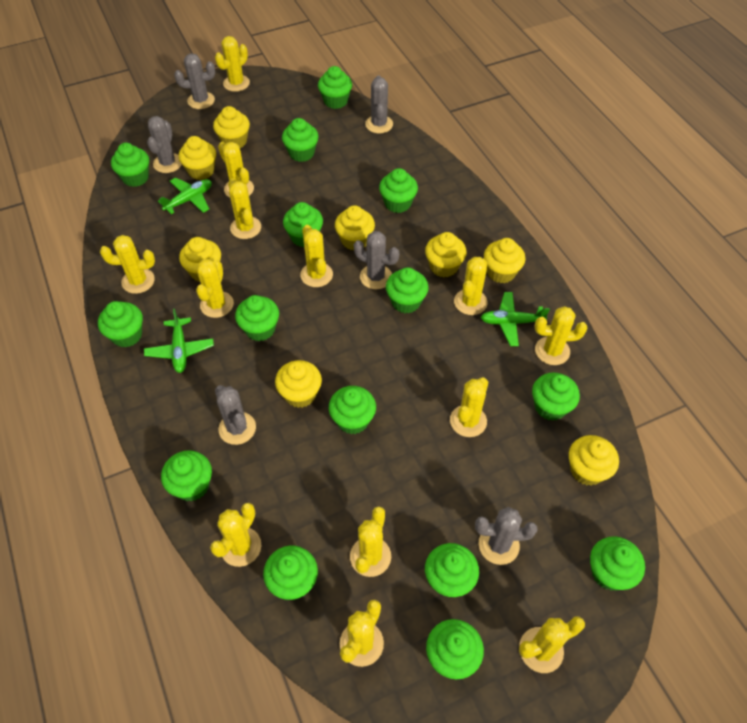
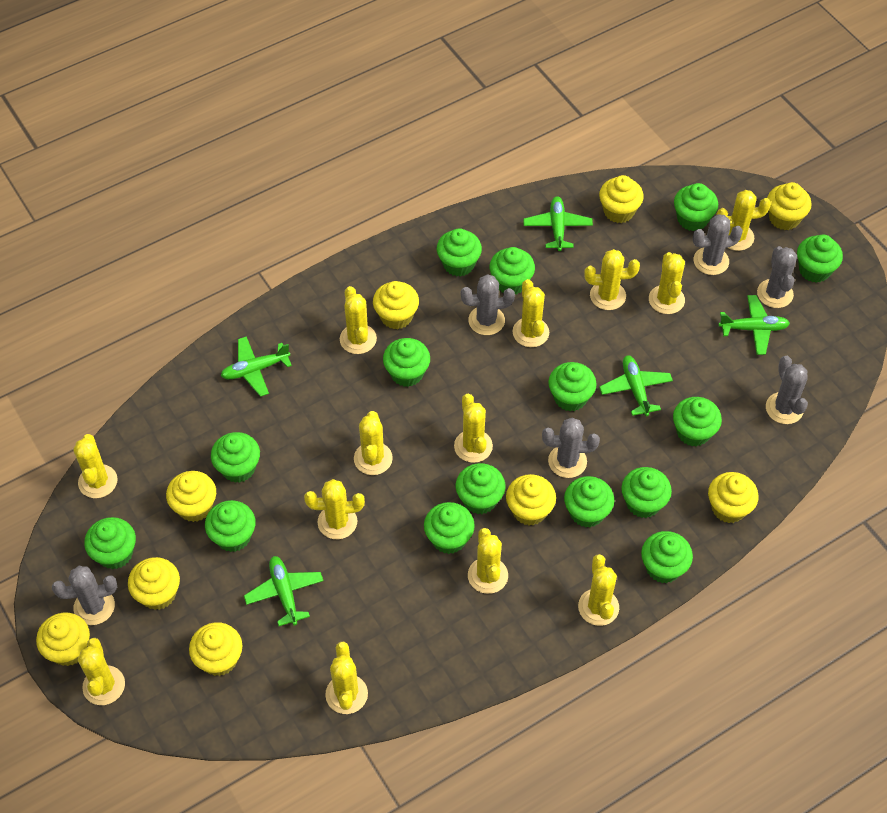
green plane: 3 -> 5
yellow cupcake: 8 -> 9

